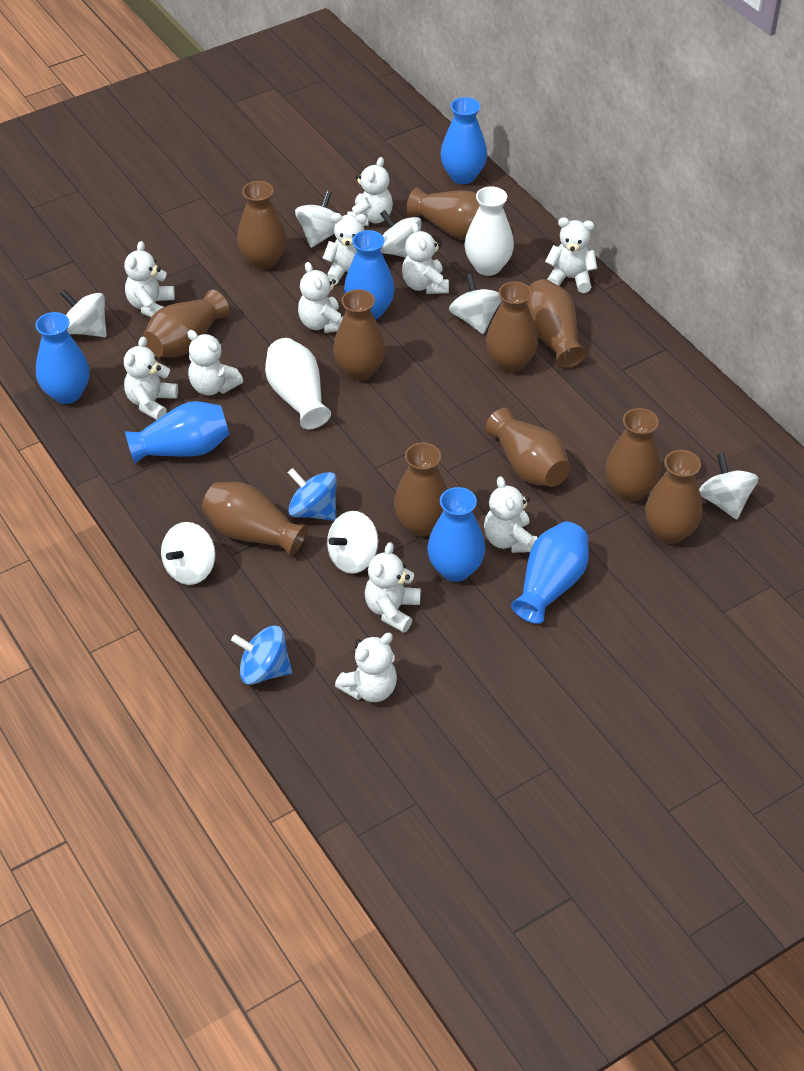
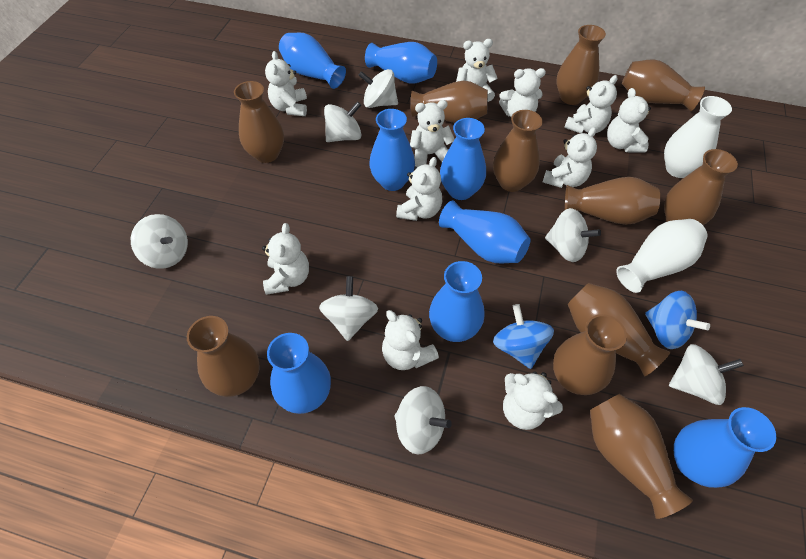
blue vase: 6 -> 8

